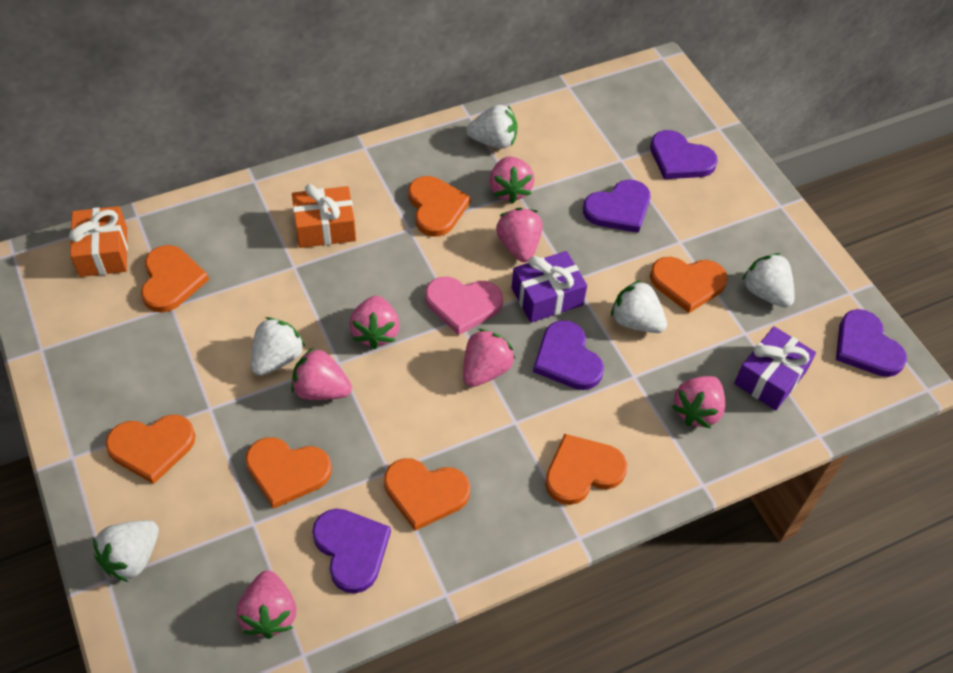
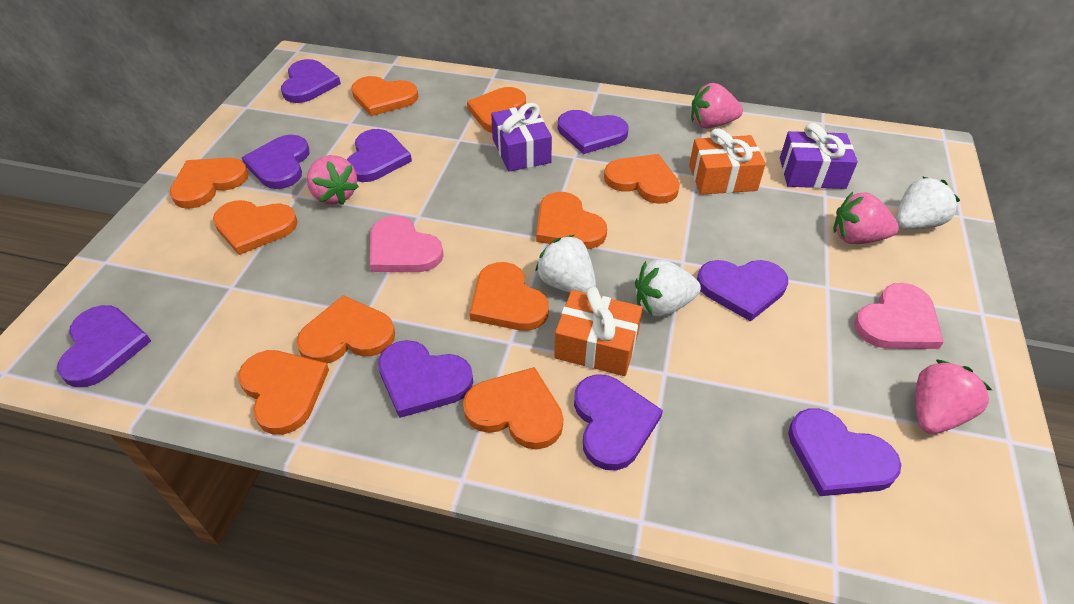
orange heart: 7 -> 10
pink heart: 1 -> 2
pink strawberry: 7 -> 4
purple heart: 5 -> 9
white strawberry: 5 -> 3

